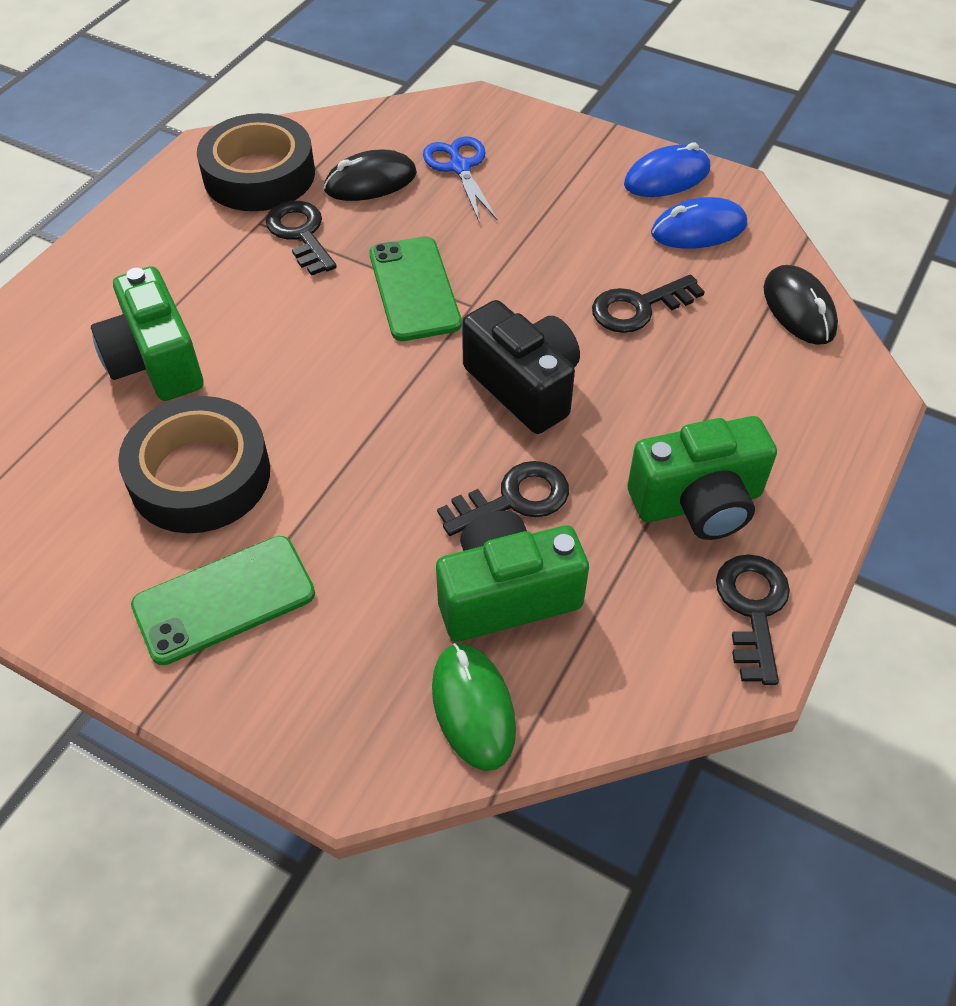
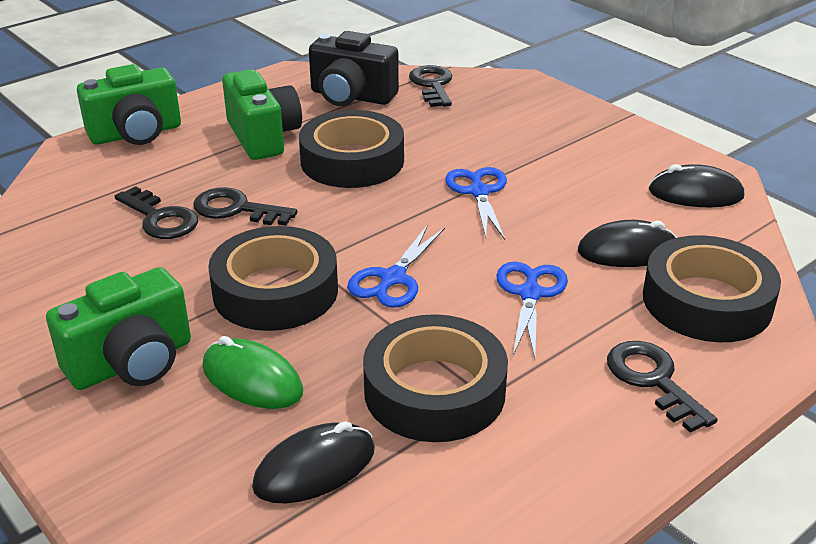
black mouse: 2 -> 3
black tape: 2 -> 4
blue mouse: 2 -> 0
blue scissors: 1 -> 3
green phone: 2 -> 0

